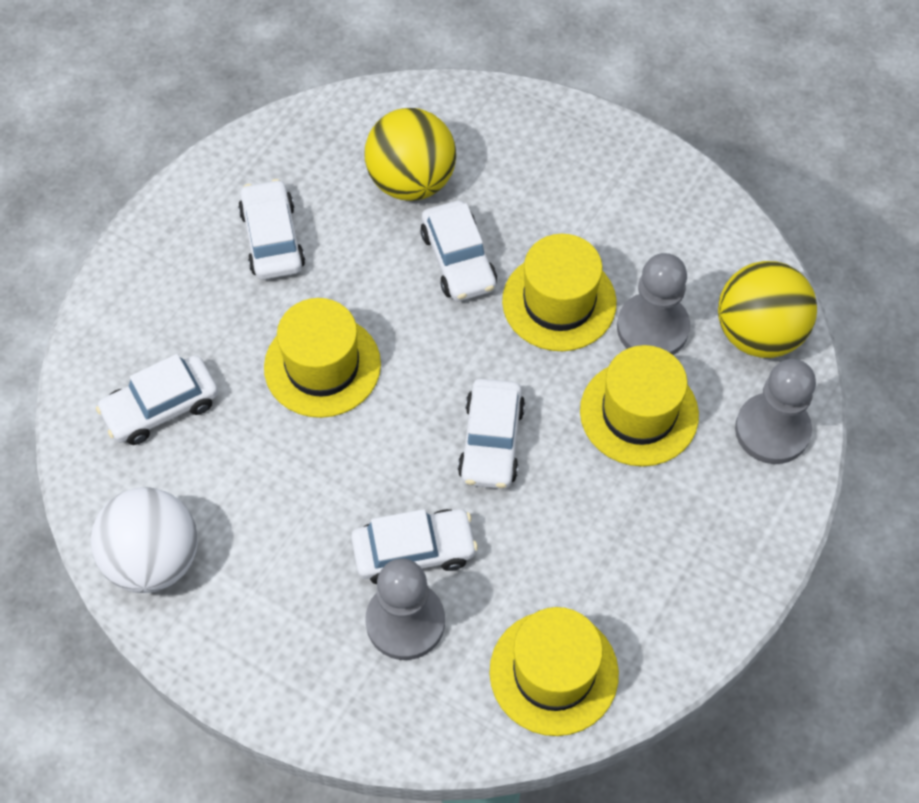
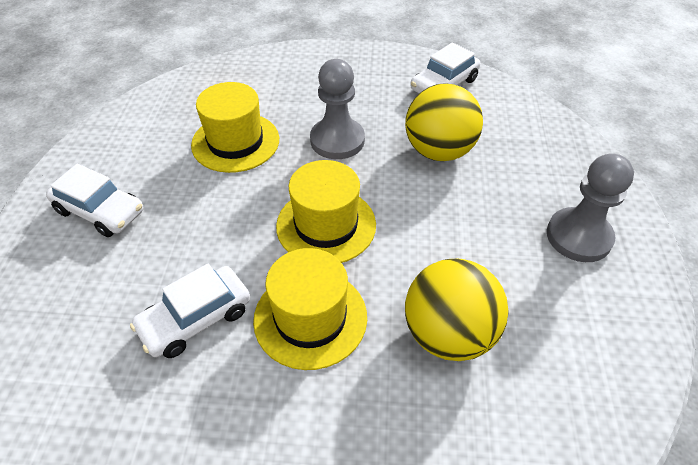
grey pawn: 3 -> 2
white ball: 1 -> 0
white car: 5 -> 3
yellow hat: 4 -> 3

